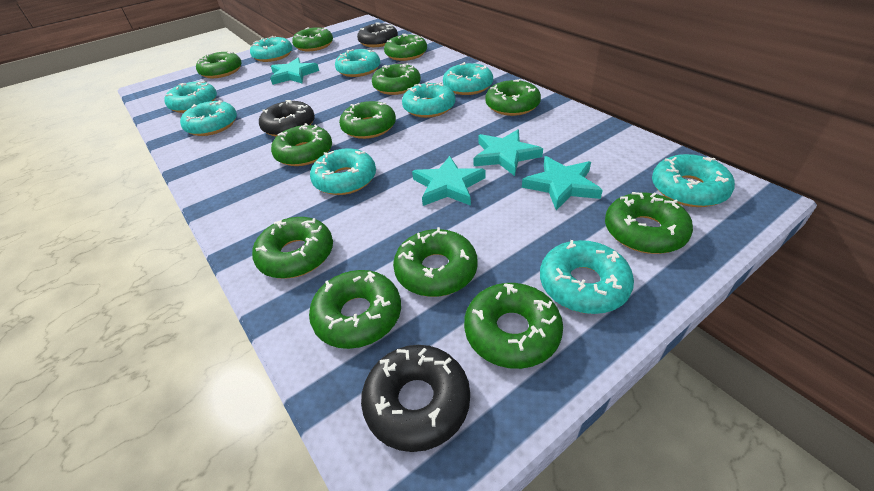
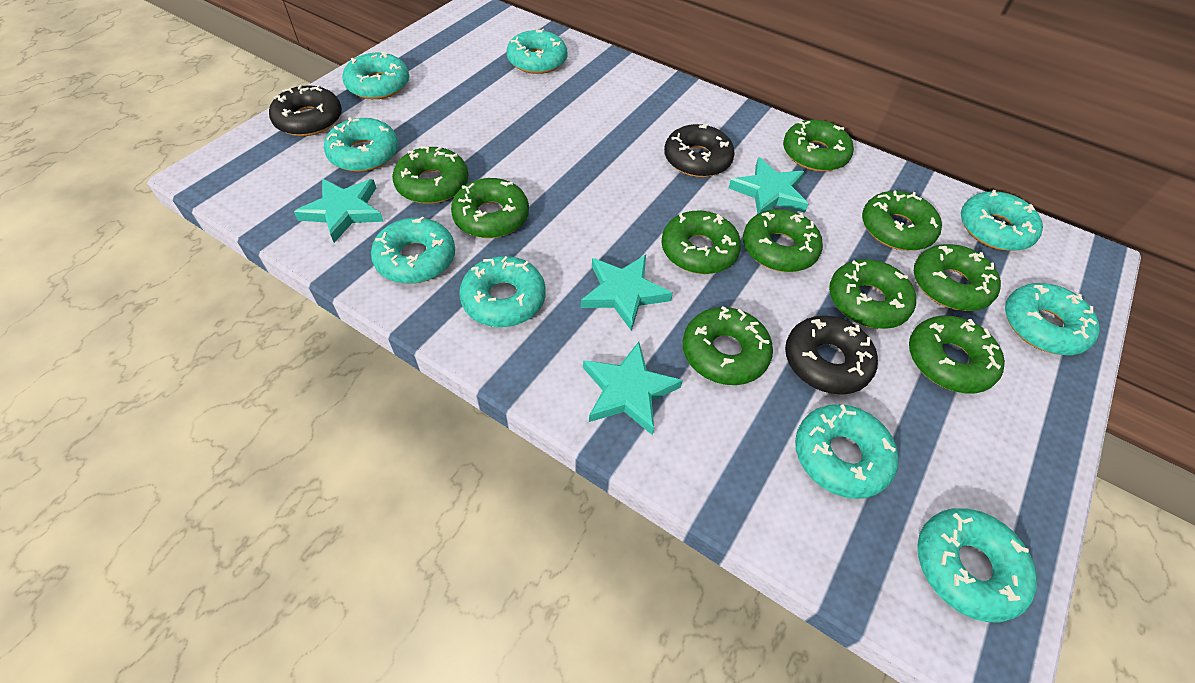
green donut: 12 -> 10

